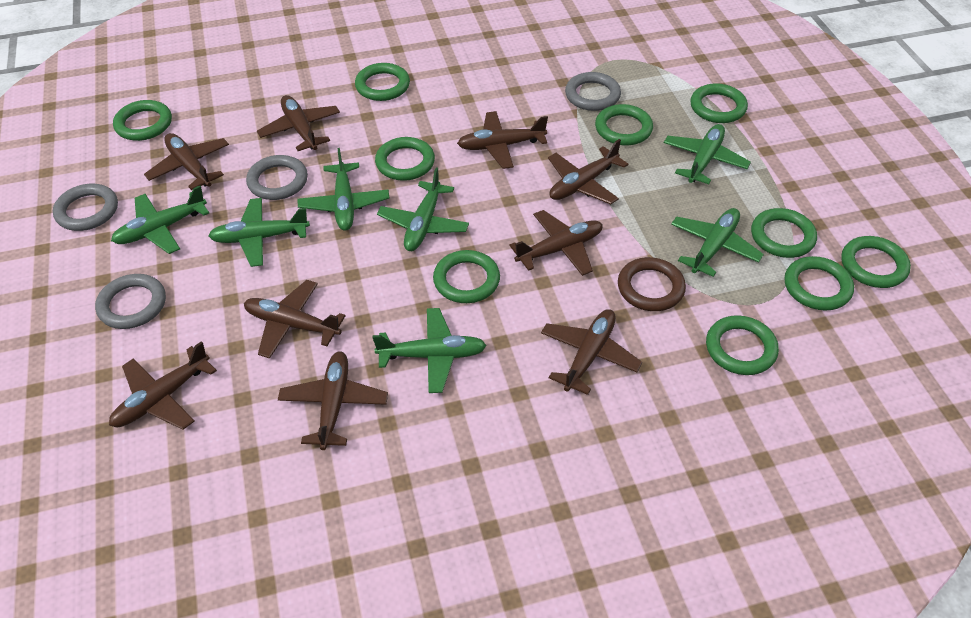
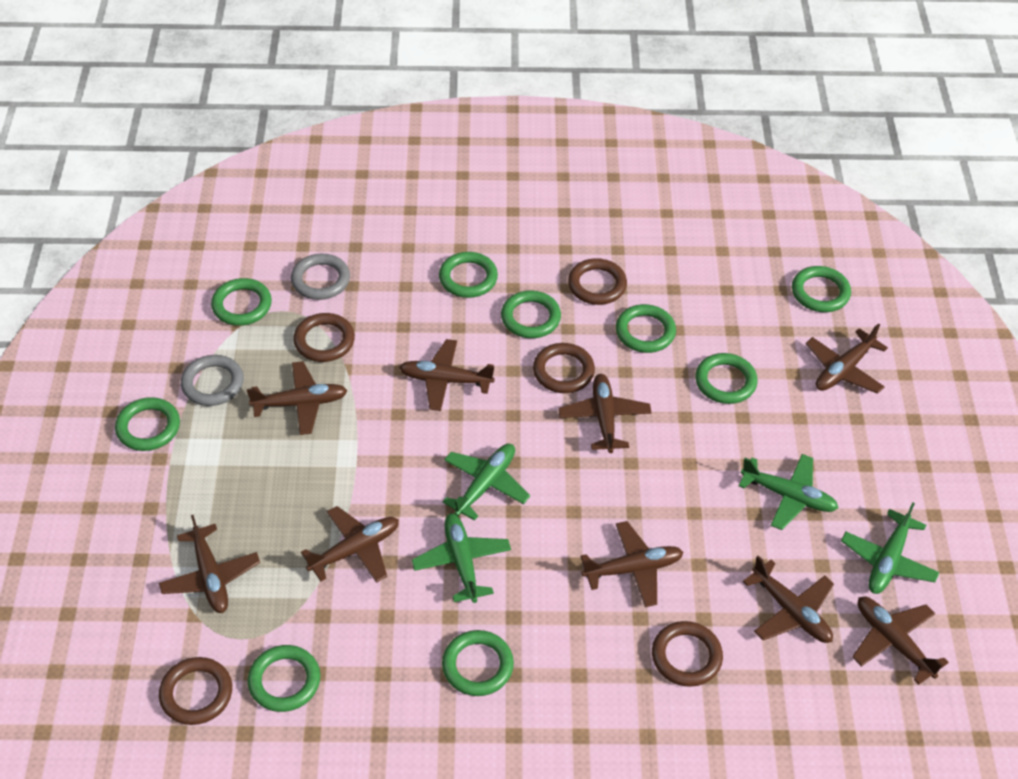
brown ring: 1 -> 5
green plane: 7 -> 4
green ring: 10 -> 9
grey ring: 4 -> 2

